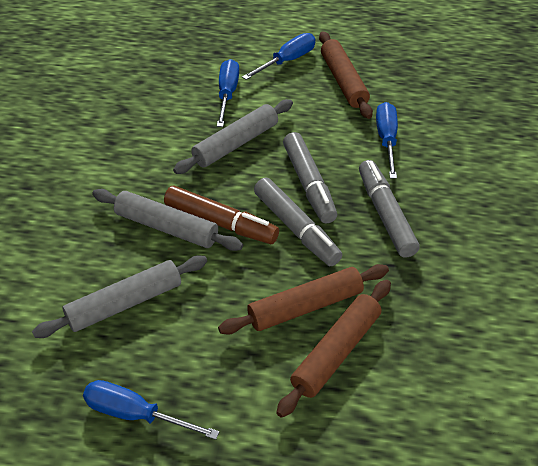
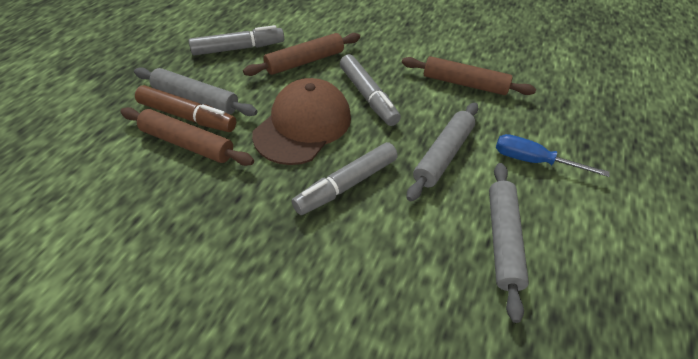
blue screwdriver: 4 -> 1
brown cap: 0 -> 1

